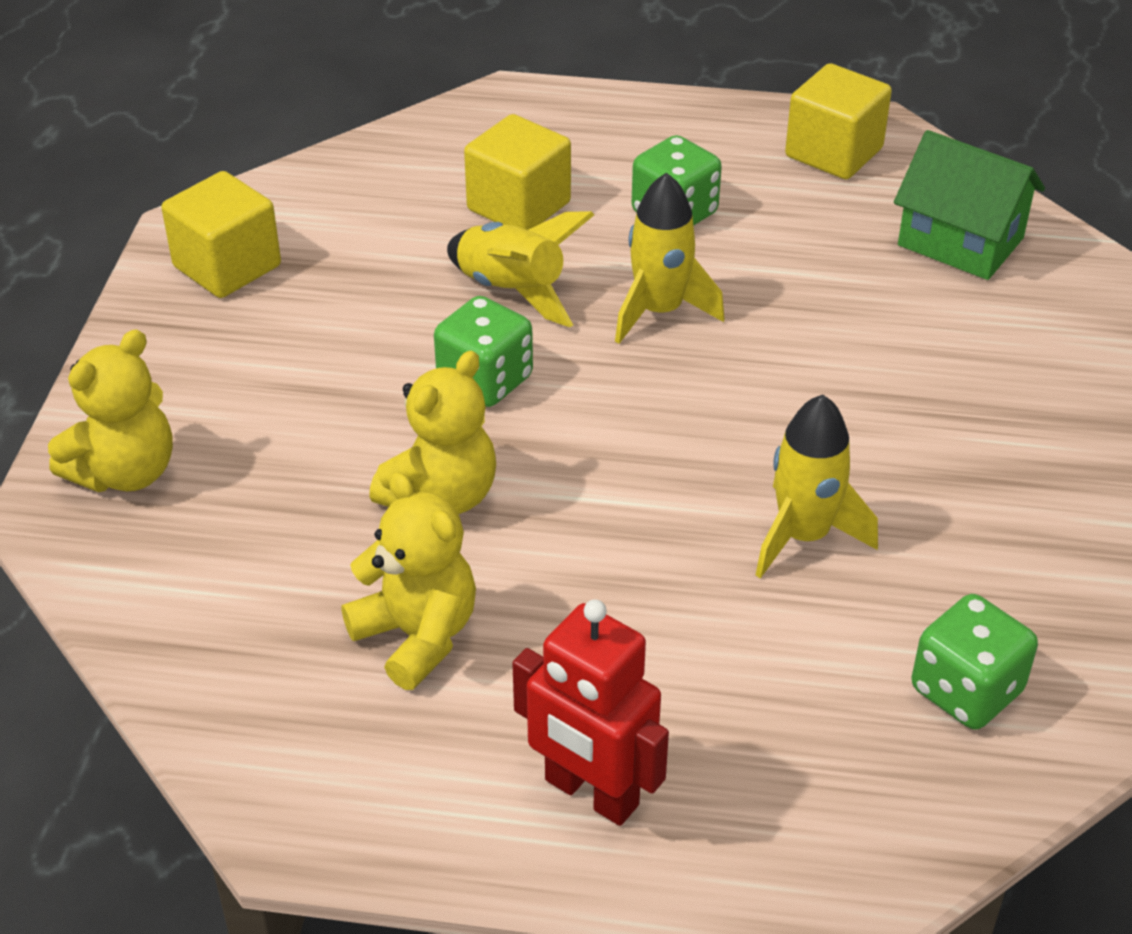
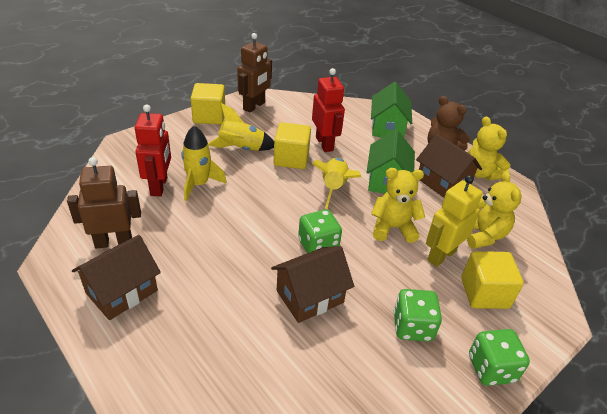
brown house: 0 -> 3
brown robot: 0 -> 2
brown teddy bear: 0 -> 1
green house: 1 -> 2
red robot: 1 -> 2
yellow robot: 0 -> 1

